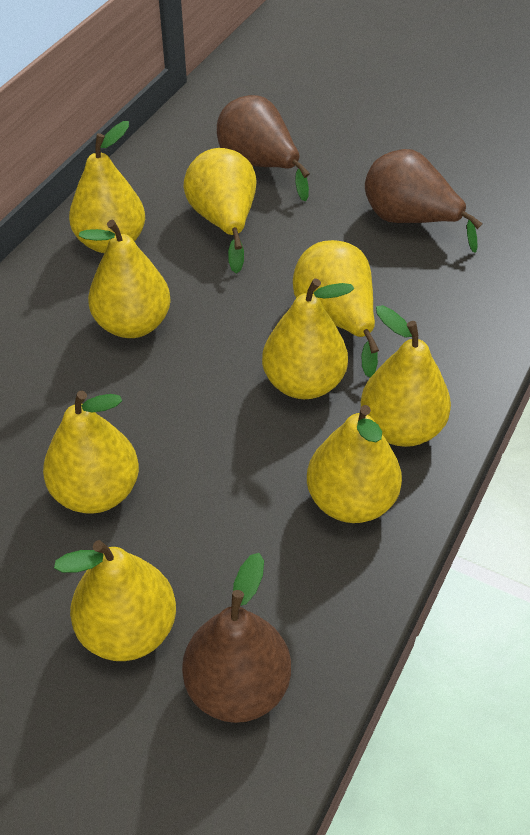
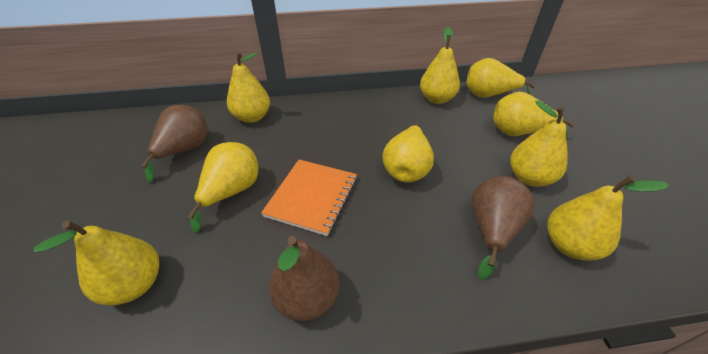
orange notebook: 0 -> 1

